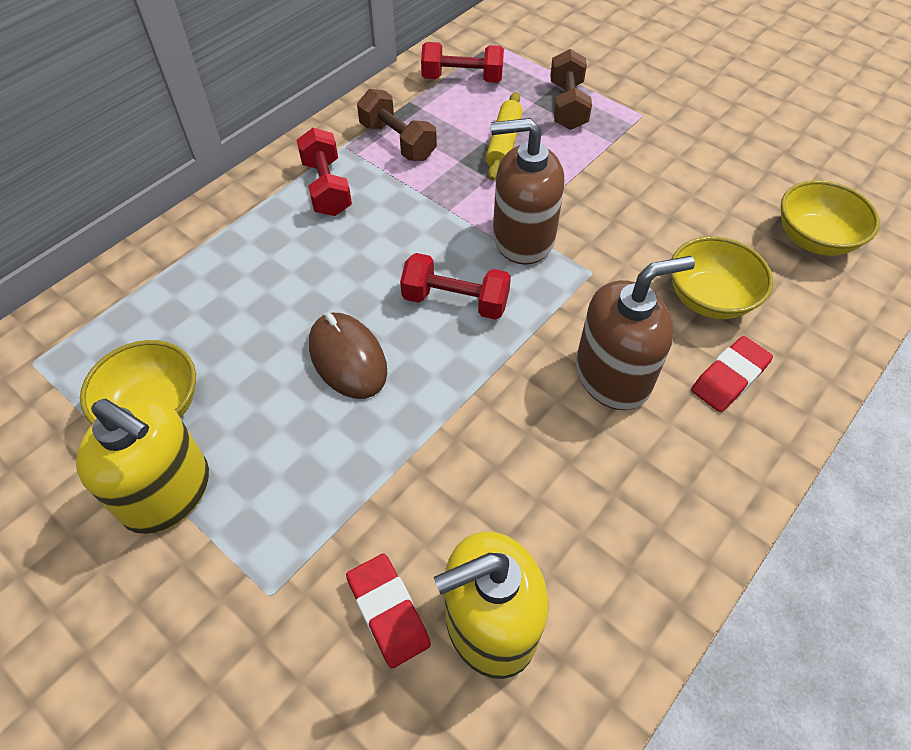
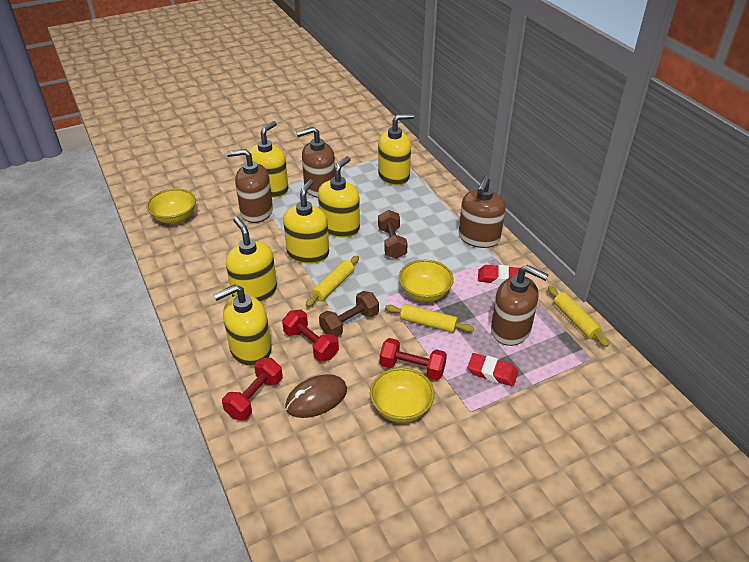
brown soap dispenser: 2 -> 4
yellow rolling pin: 1 -> 3
yellow soap dispenser: 2 -> 6

